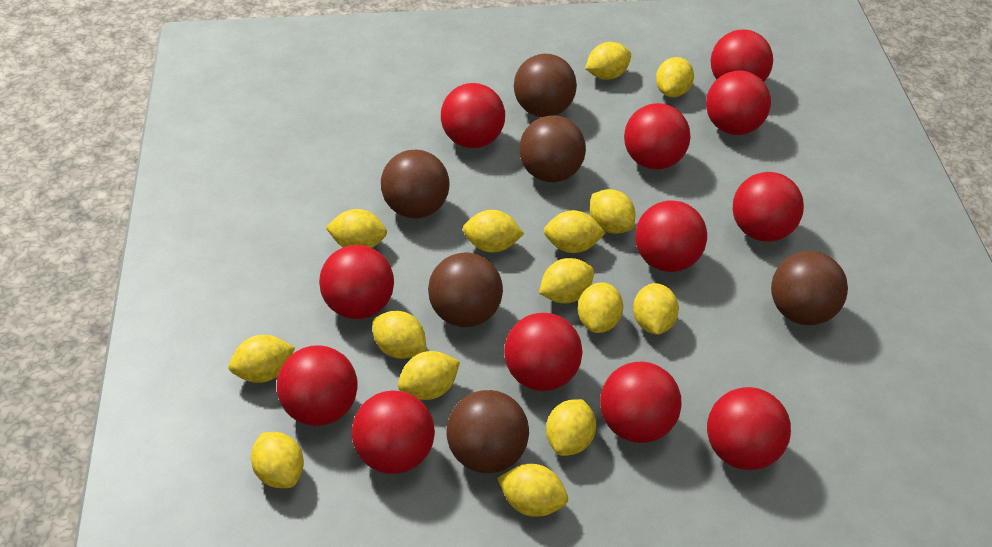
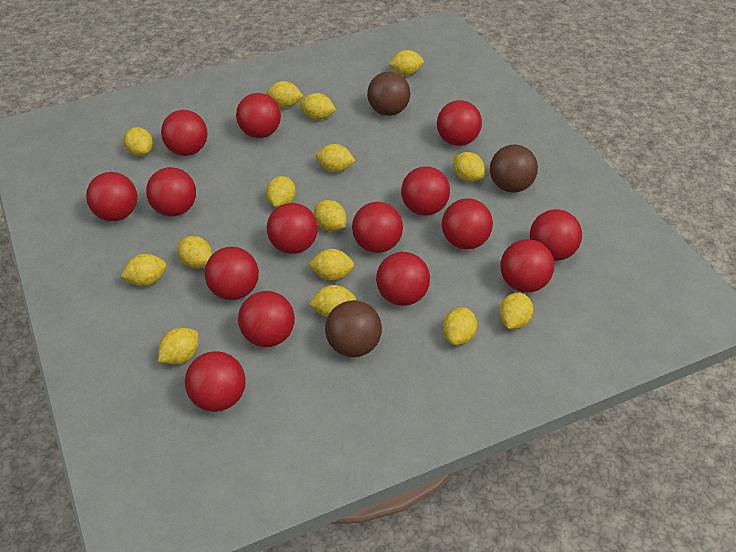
brown ball: 6 -> 3
red ball: 12 -> 15

